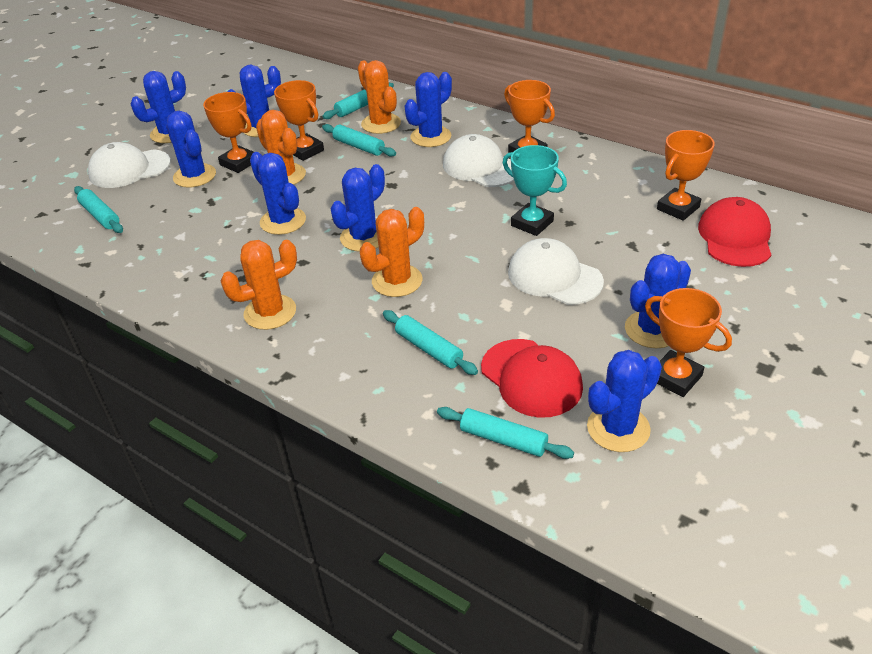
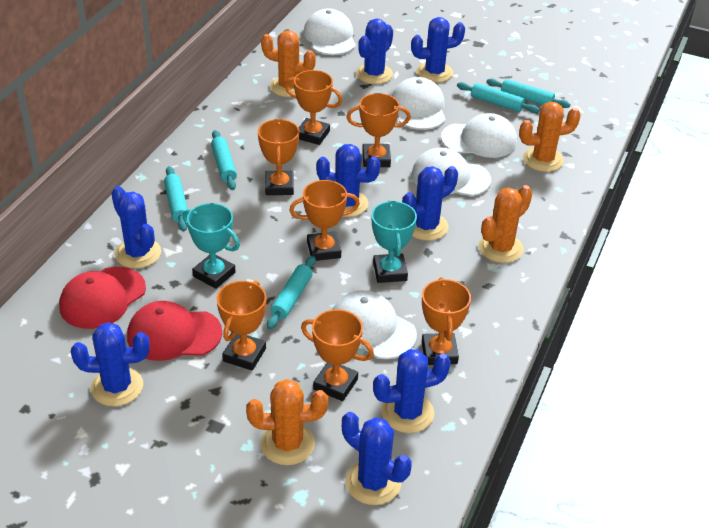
orange trophy: 5 -> 7
turquoise trophy: 1 -> 2
white cap: 3 -> 5

